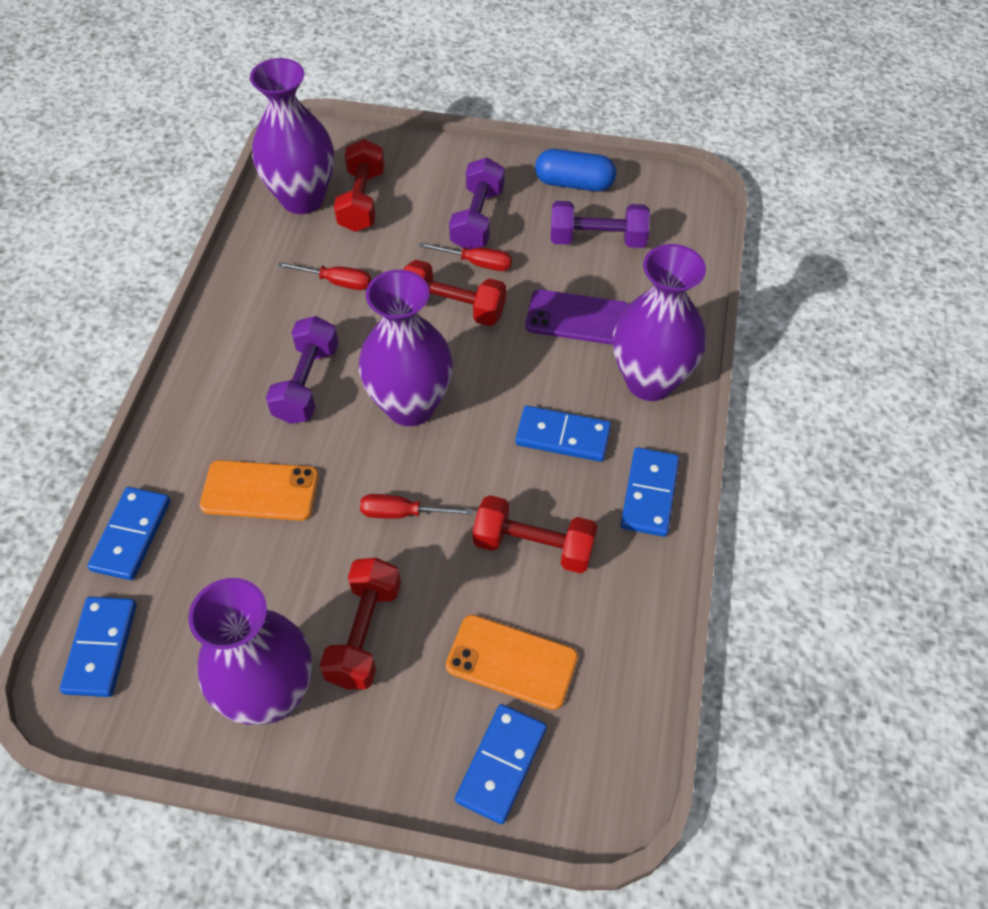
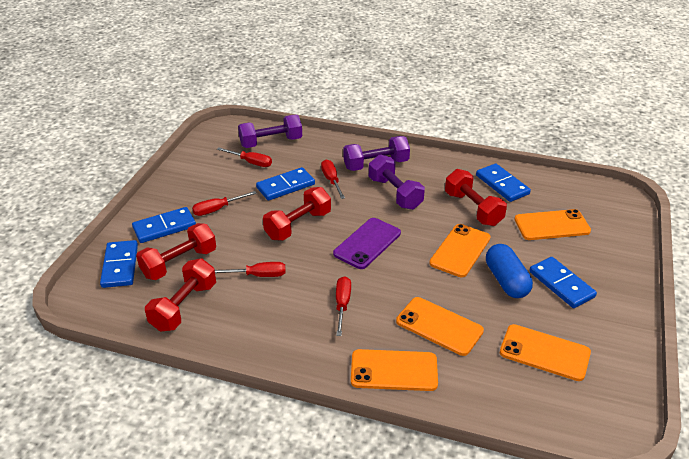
orange phone: 2 -> 5
purple vase: 4 -> 0
red screwdriver: 3 -> 5

